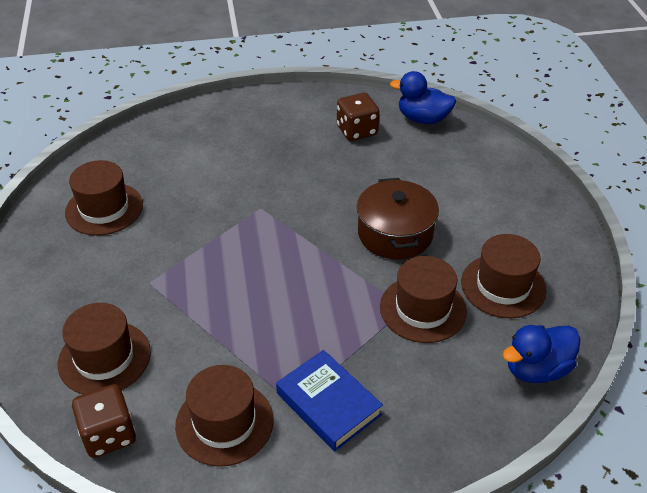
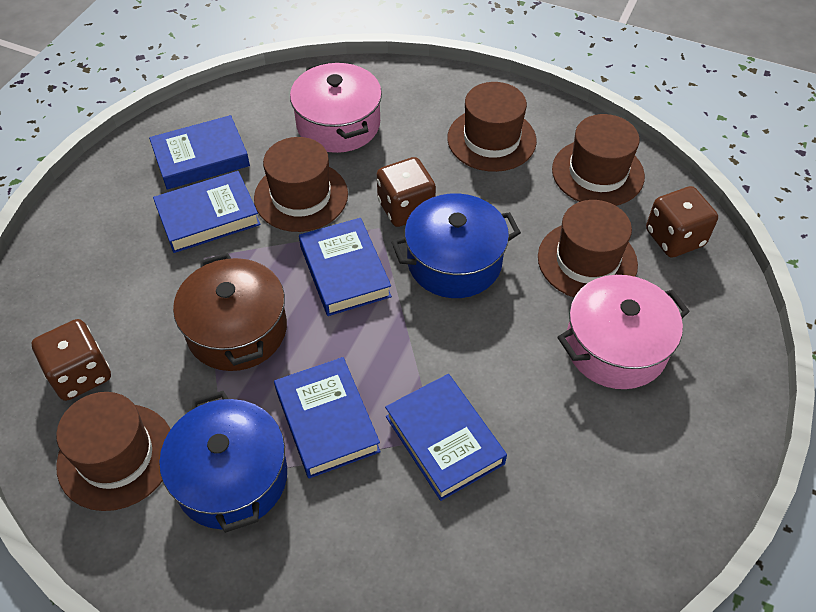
blue book: 1 -> 5
blue duck: 2 -> 0
blue pot: 0 -> 2
brown dice: 2 -> 3
pink pot: 0 -> 2

